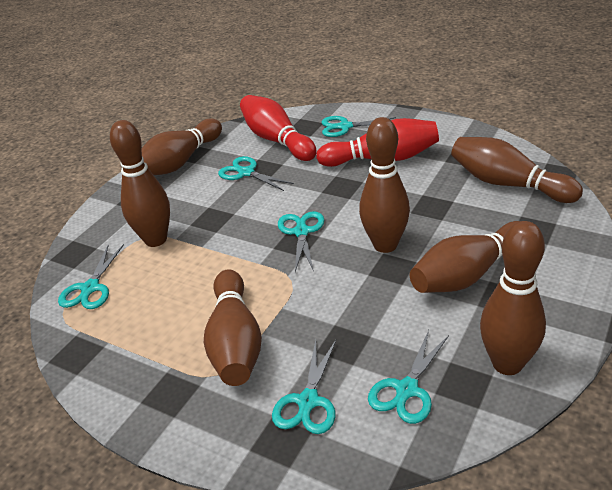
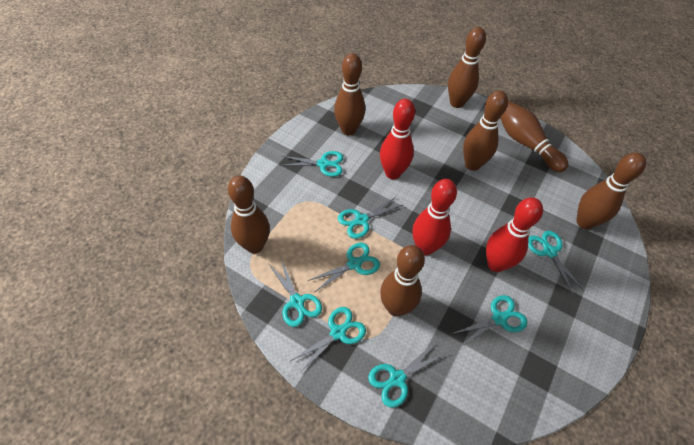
red bowling pin: 2 -> 3
turquoise scissors: 6 -> 8

